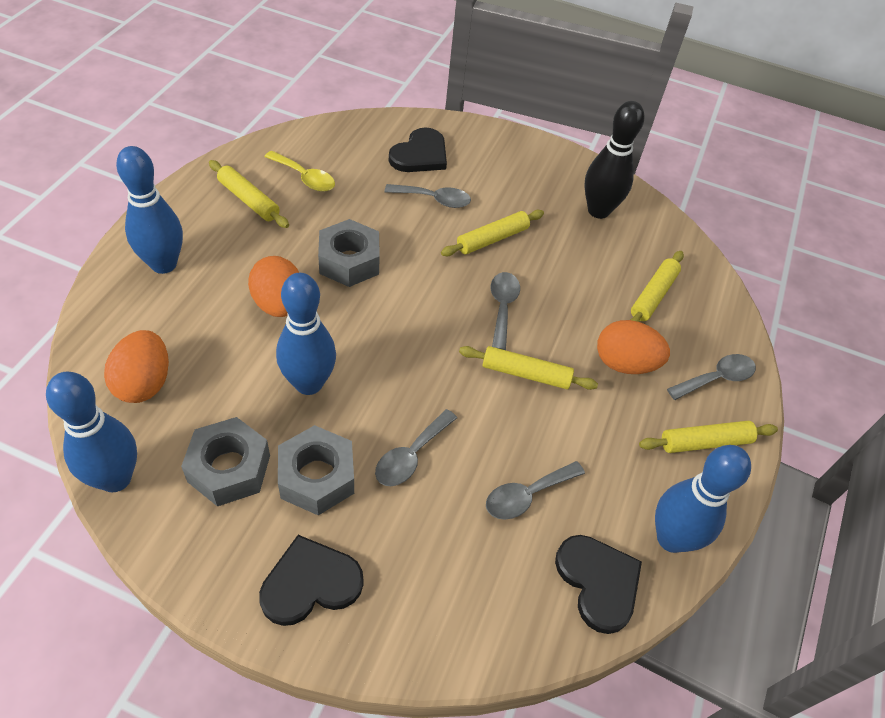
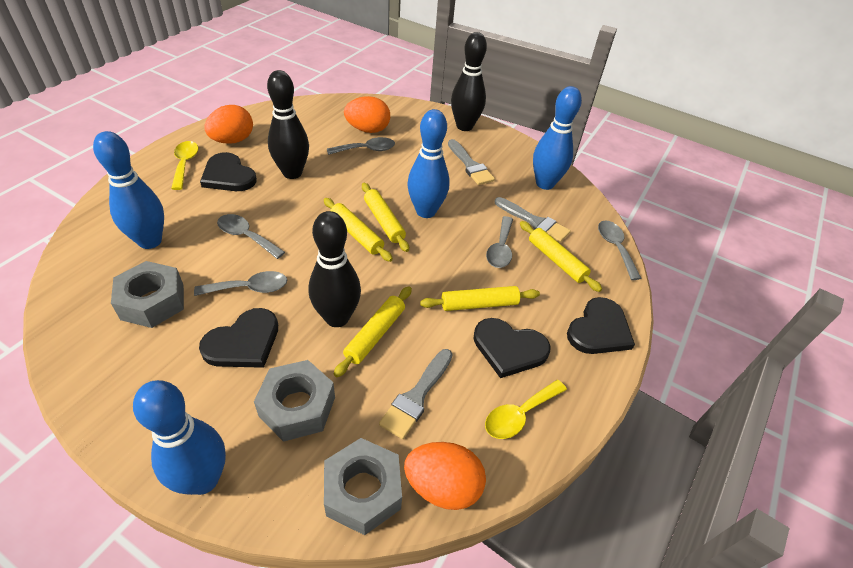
black bowling pin: 1 -> 3
black heart: 3 -> 4
grey brush: 0 -> 3
yellow spoon: 1 -> 2

